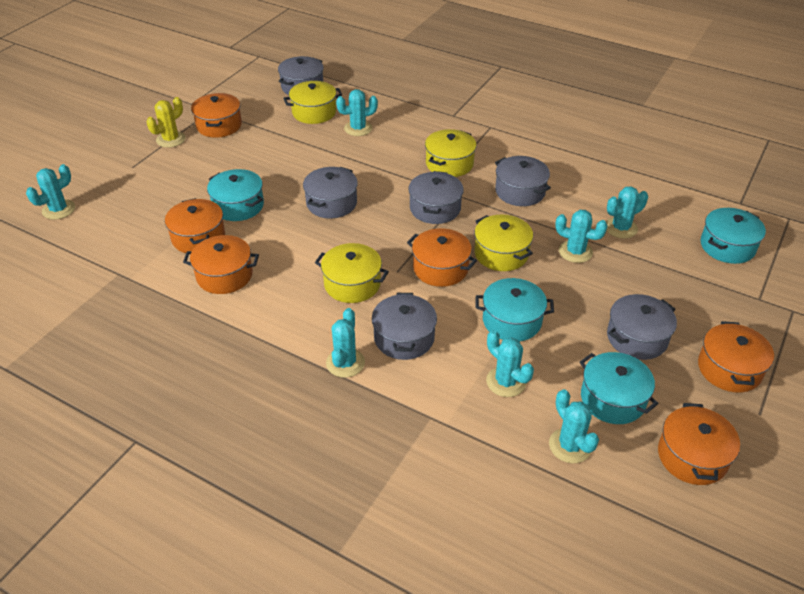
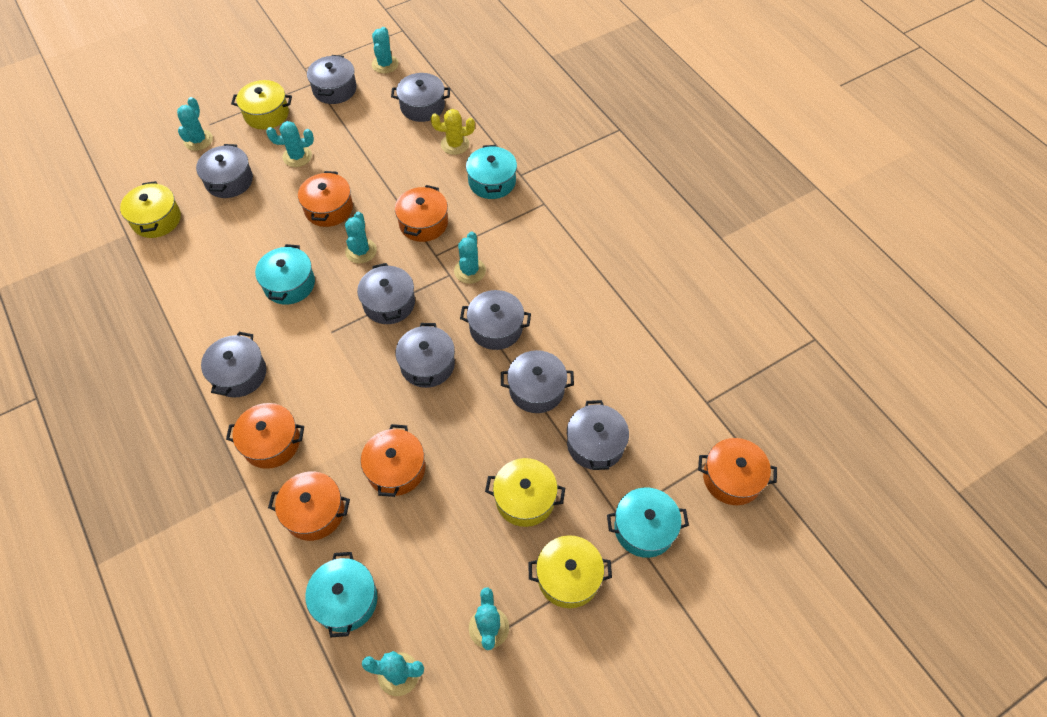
grey pot: 6 -> 9

